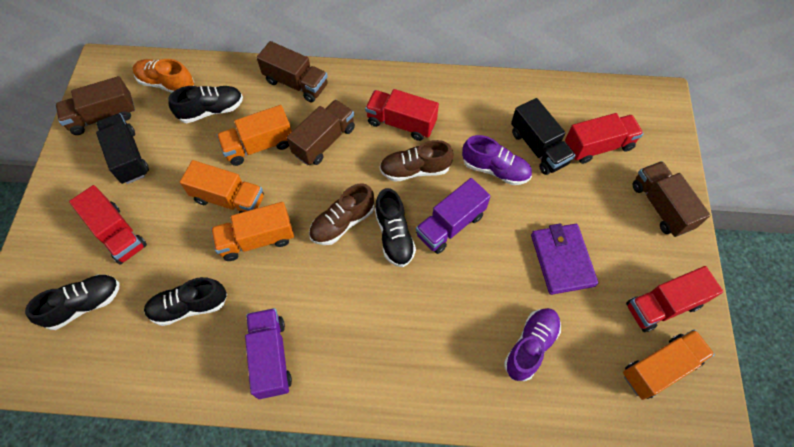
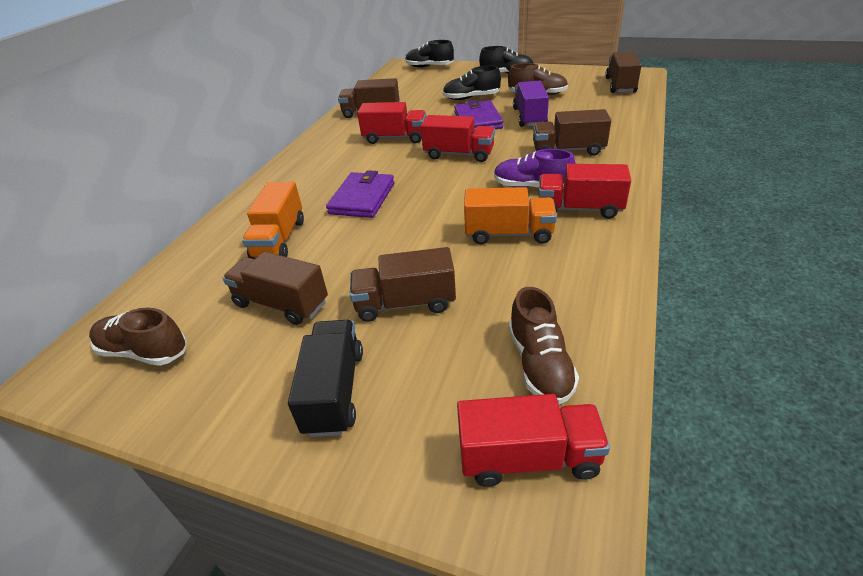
black shoe: 4 -> 3
black truck: 2 -> 1
brown shoe: 2 -> 3
brown truck: 4 -> 5
orange shoe: 1 -> 0
orange truck: 4 -> 2
purple shoe: 2 -> 1
purple truck: 2 -> 1
purple wallet: 1 -> 2

